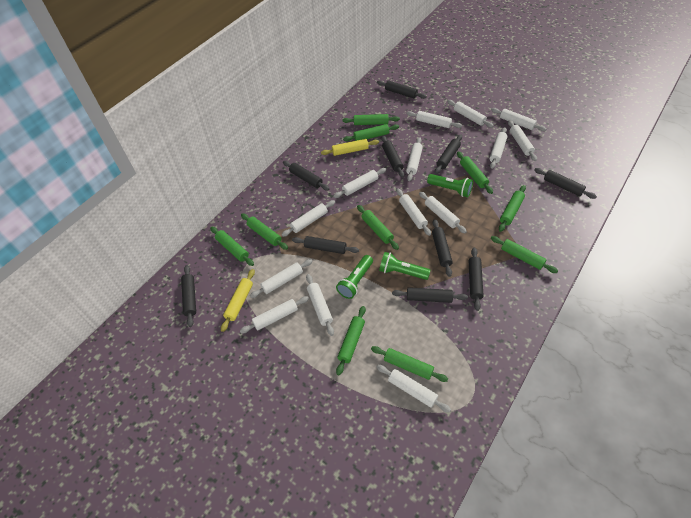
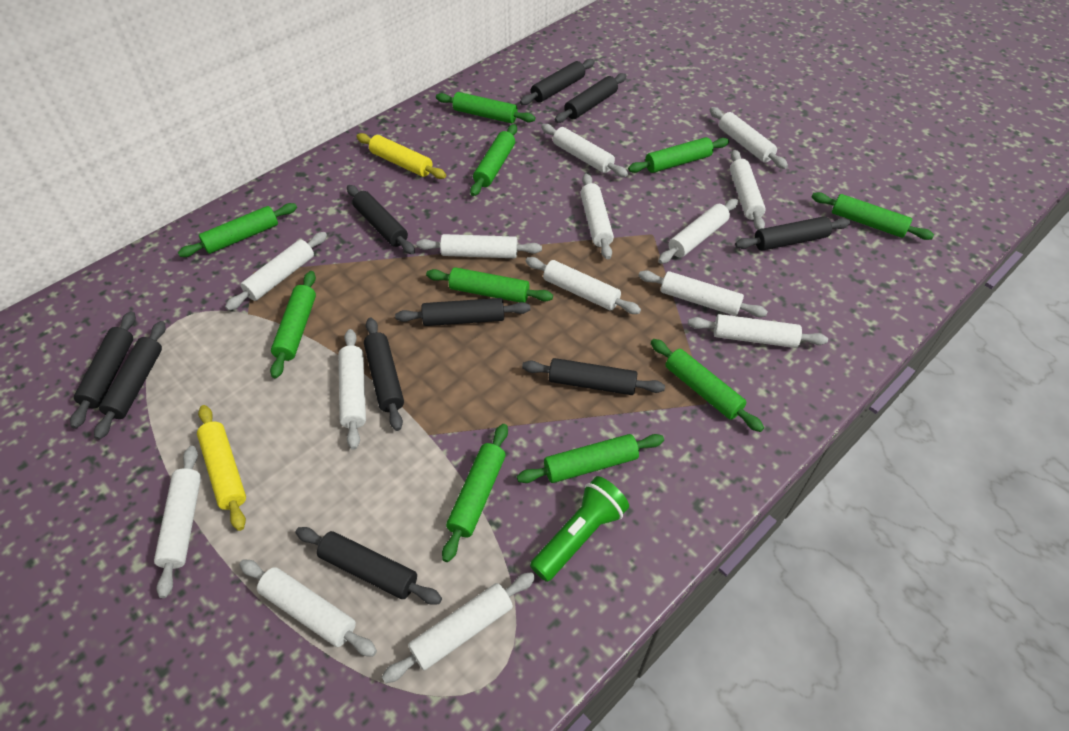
green flashlight: 3 -> 1

